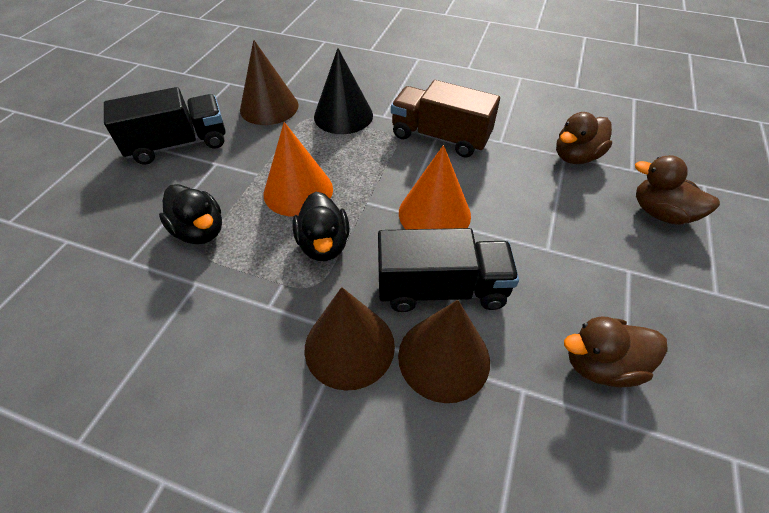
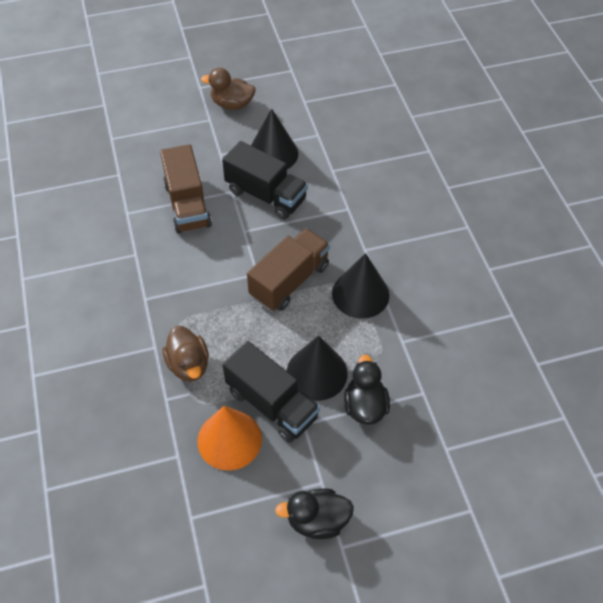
black cone: 1 -> 3
brown cone: 3 -> 0
brown duck: 3 -> 2
brown truck: 1 -> 2
orange cone: 2 -> 1

